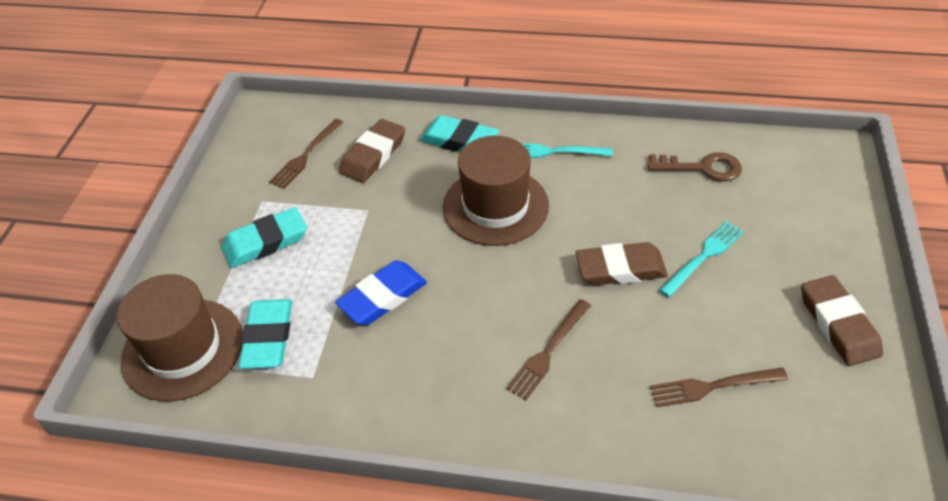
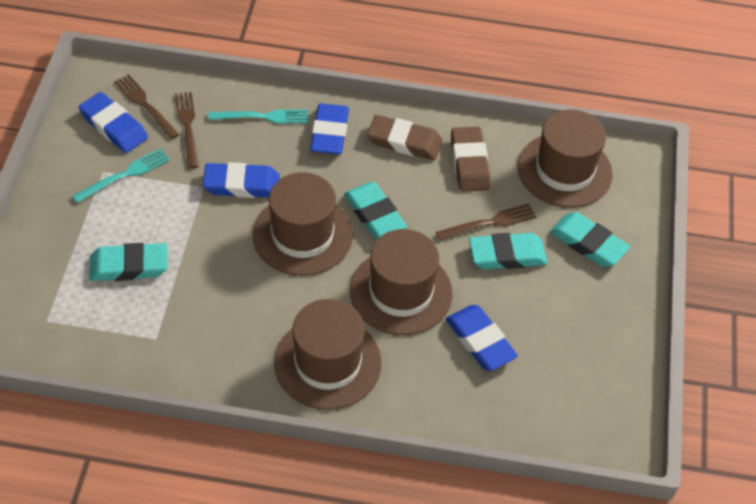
blue eraser: 1 -> 4
brown eraser: 3 -> 2
brown hat: 2 -> 4
brown key: 1 -> 0
turquoise eraser: 3 -> 4

